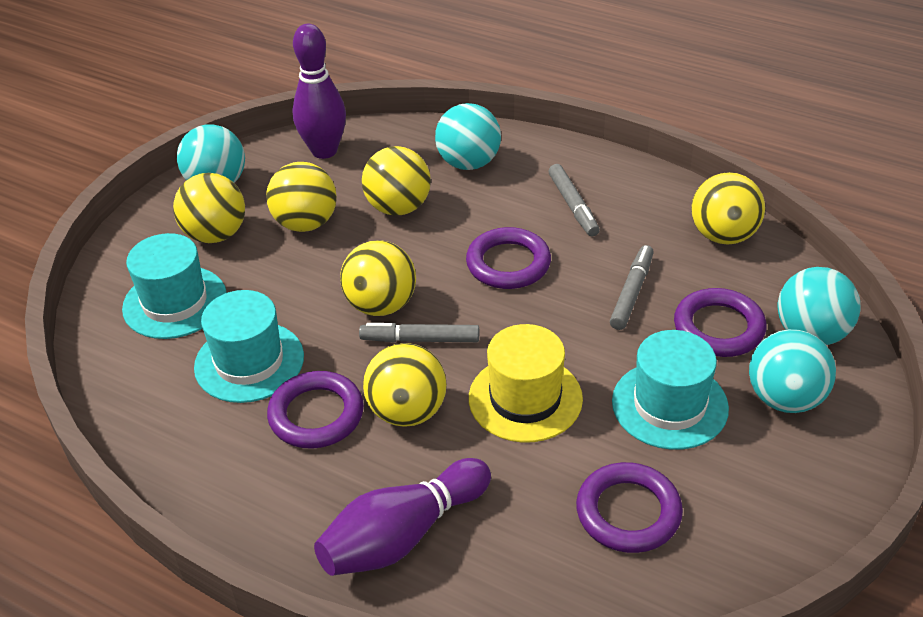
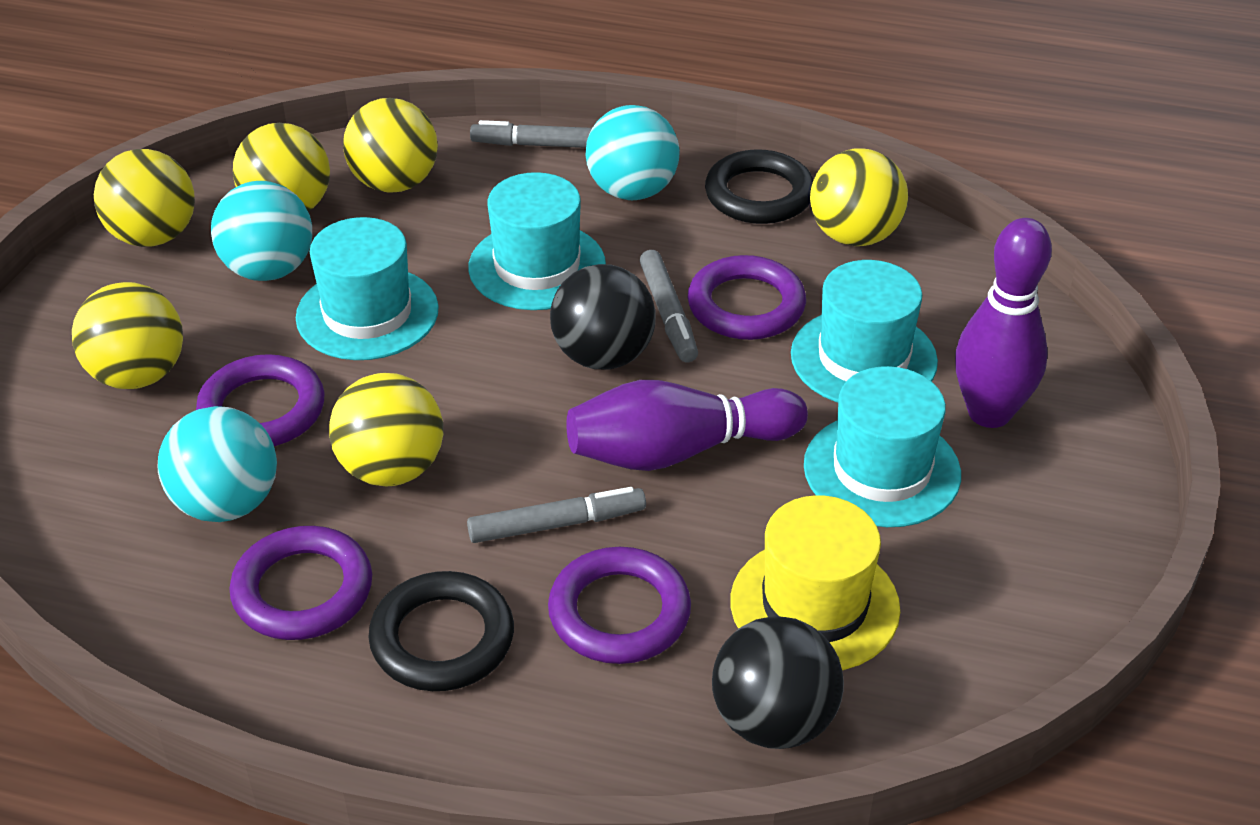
black ball: 0 -> 2
black ring: 0 -> 2
turquoise ball: 4 -> 3
turquoise hat: 3 -> 4

